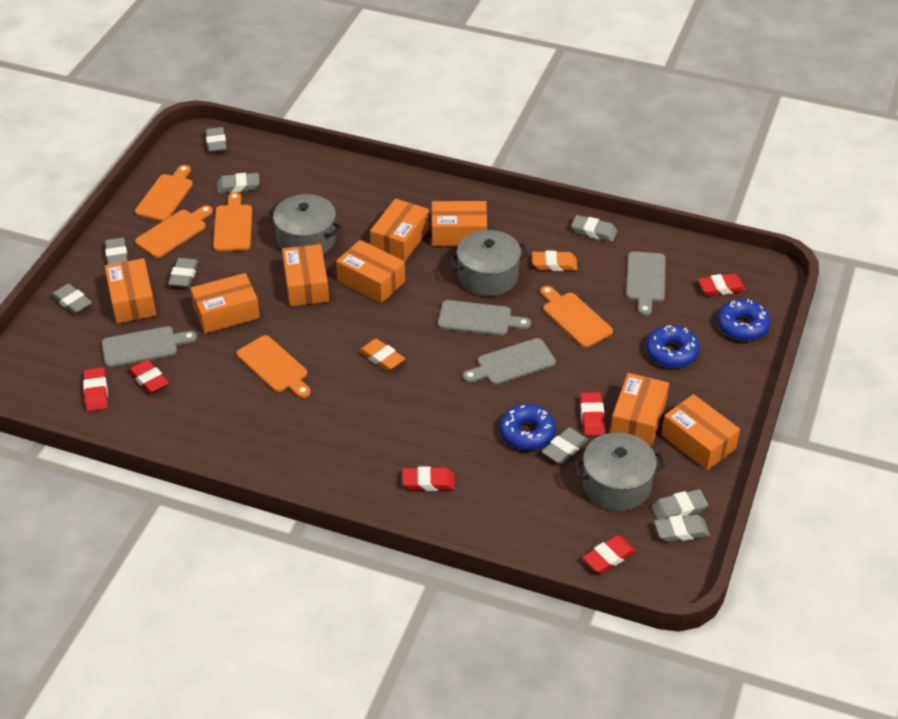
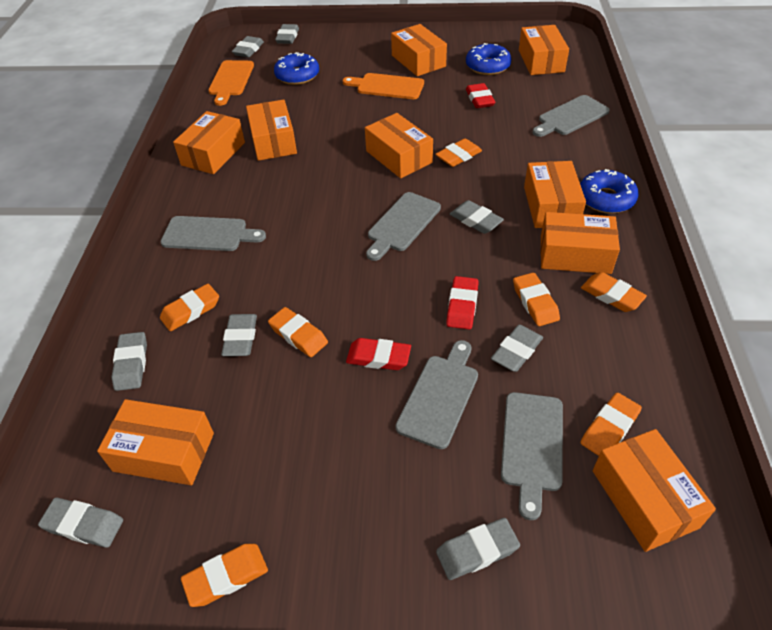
grey cutting board: 4 -> 5
grey eraser: 9 -> 8
grey pot: 3 -> 0
orange box: 8 -> 9
orange cutting board: 5 -> 2
orange eraser: 2 -> 7
red eraser: 6 -> 3

